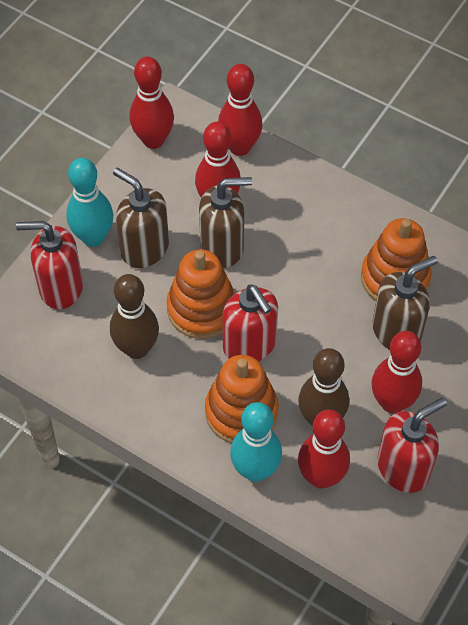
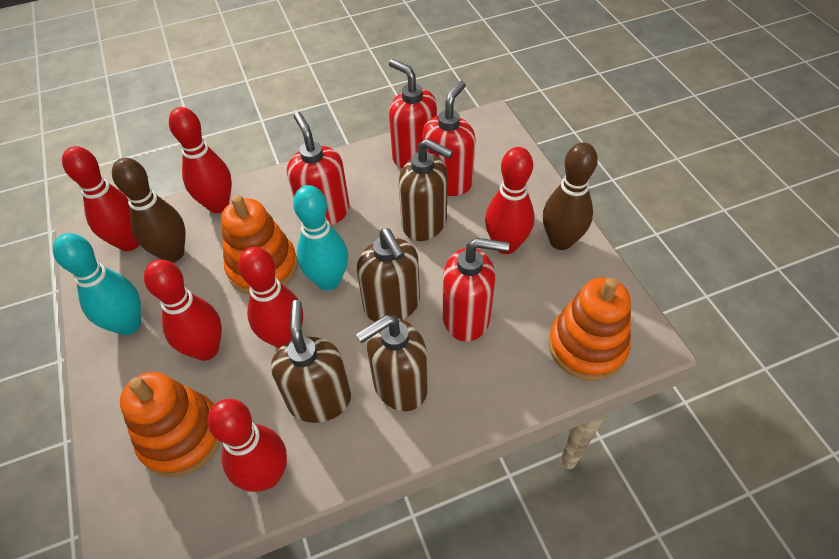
brown soap dispenser: 3 -> 4
red bowling pin: 5 -> 6
red soap dispenser: 3 -> 4

